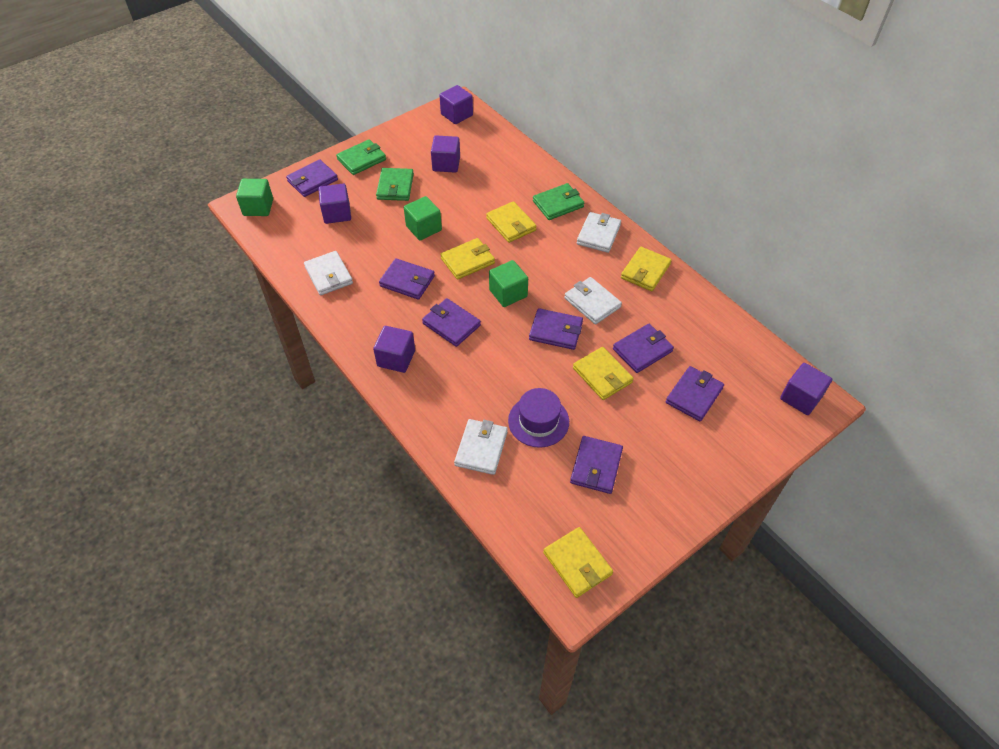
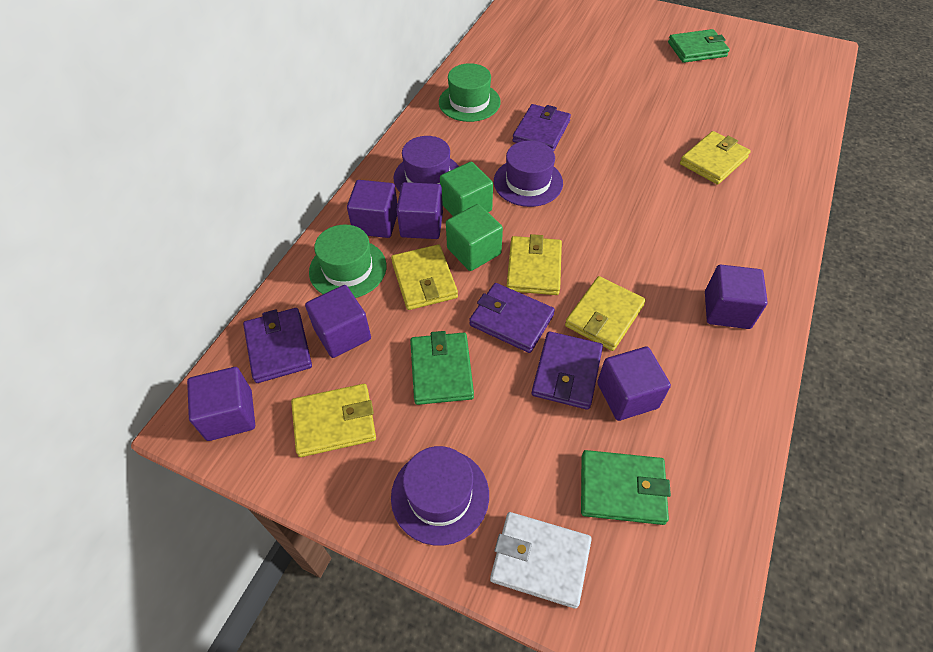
green cube: 3 -> 2
green hat: 0 -> 2
purple cube: 5 -> 6
purple hat: 1 -> 3
purple wallet: 7 -> 4
white wallet: 4 -> 1

